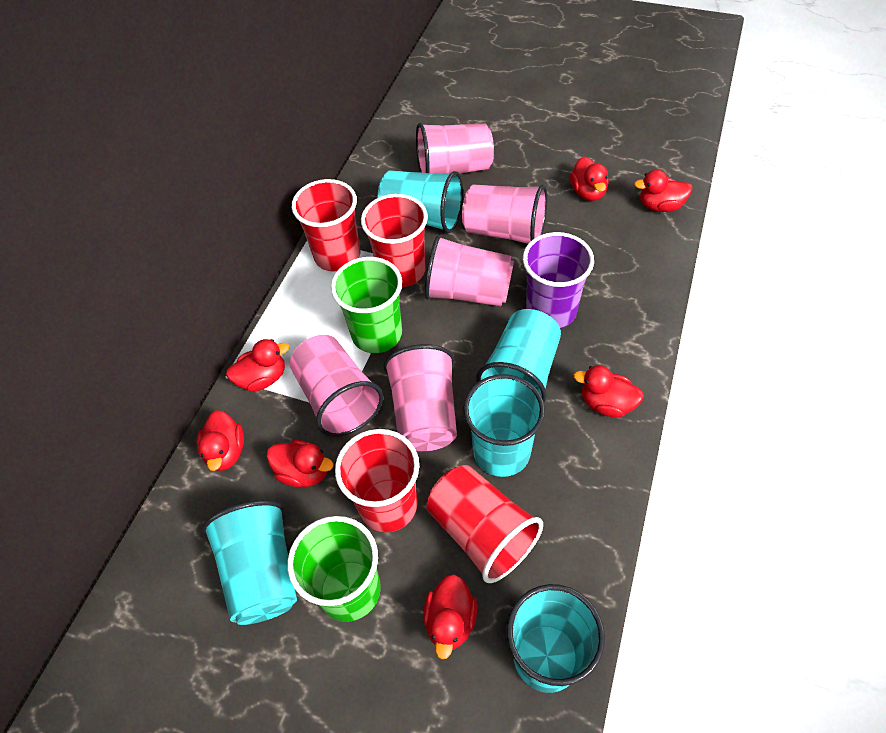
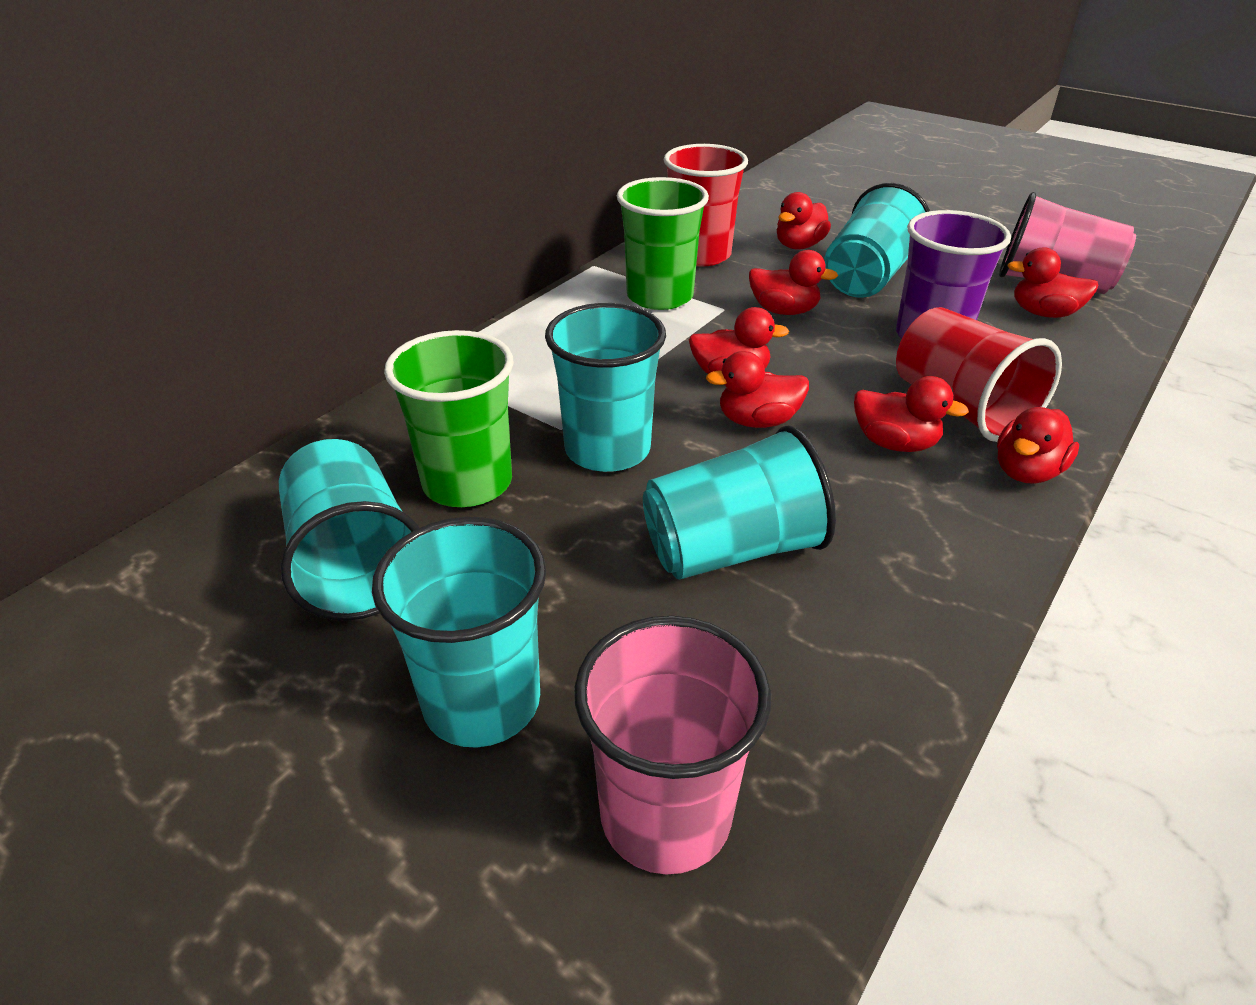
pink cup: 5 -> 2
red cup: 4 -> 2

